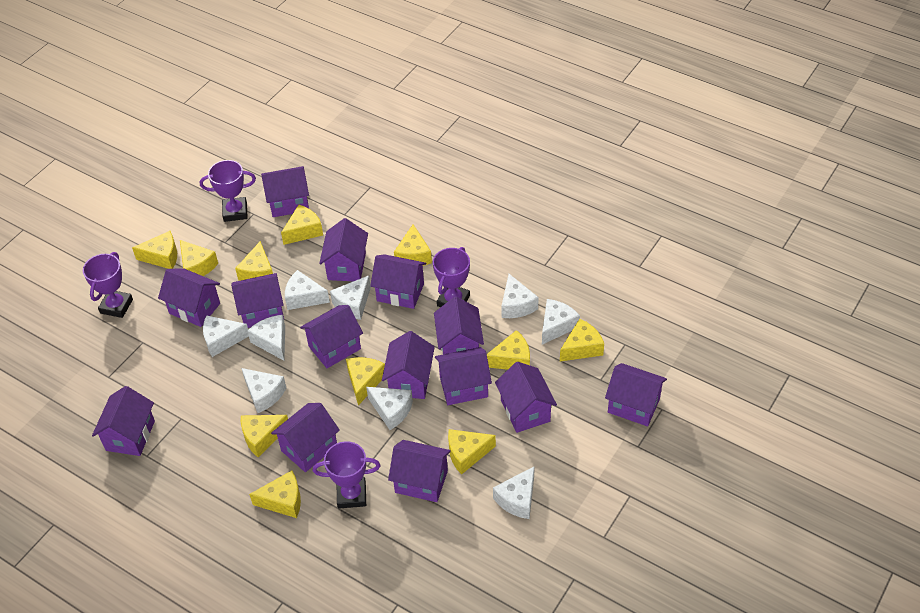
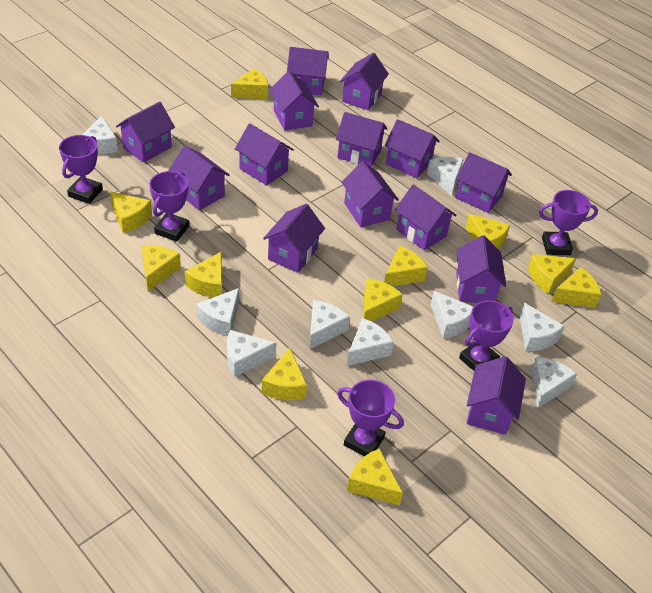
purple trophy: 4 -> 5

